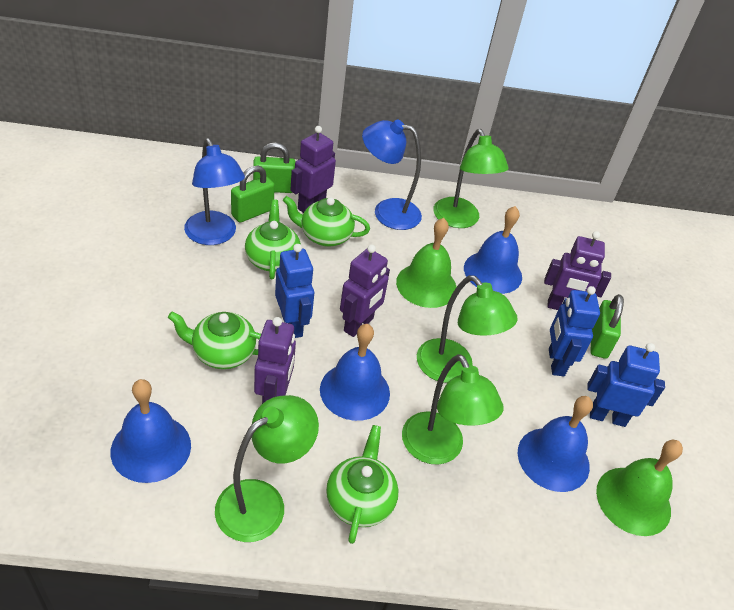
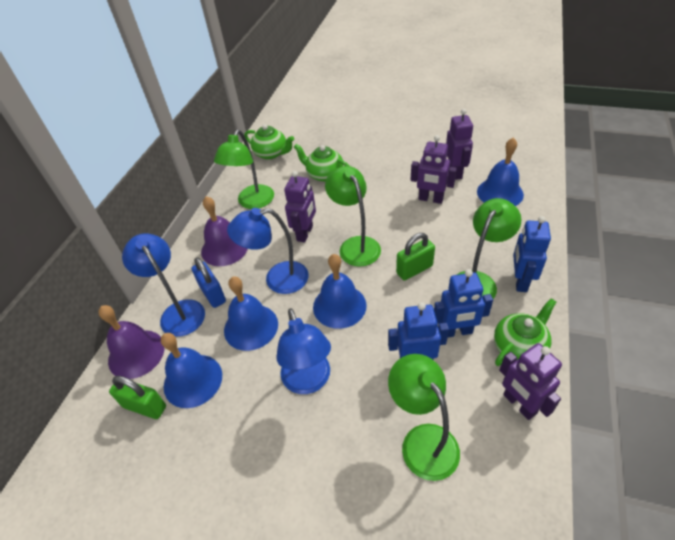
blue lamp: 2 -> 3
blue padlock: 0 -> 1
green bell: 2 -> 0
green padlock: 3 -> 2
green teapot: 4 -> 3
purple bell: 0 -> 2

